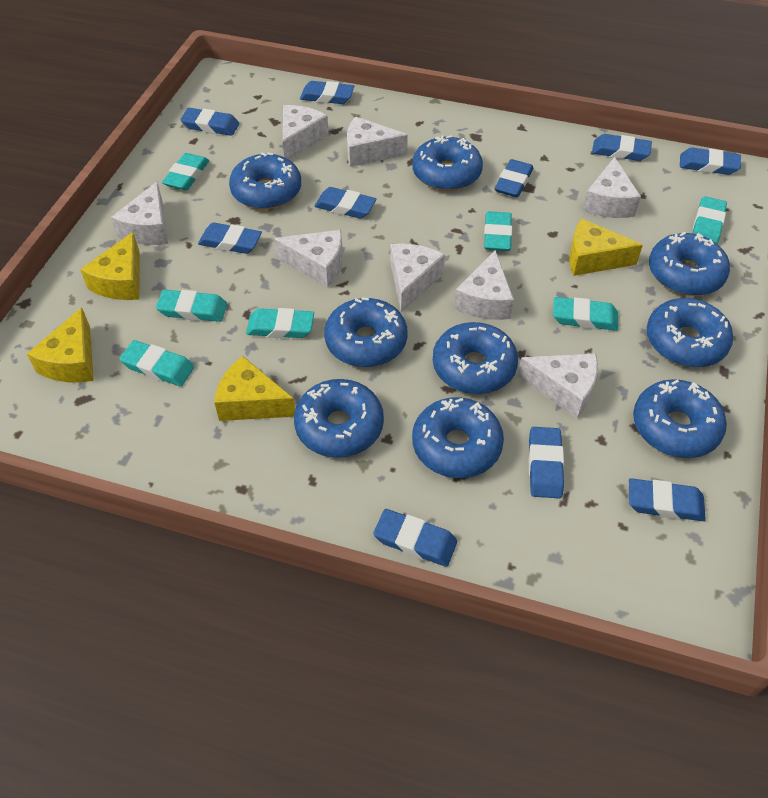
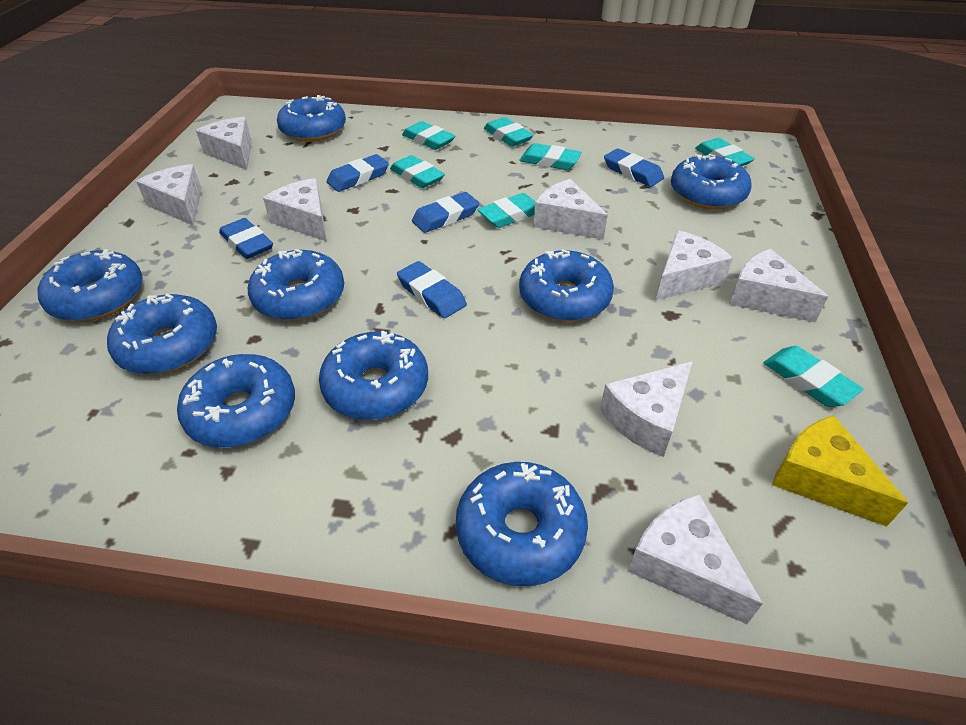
blue eraser: 10 -> 5
yellow cheese: 4 -> 1

